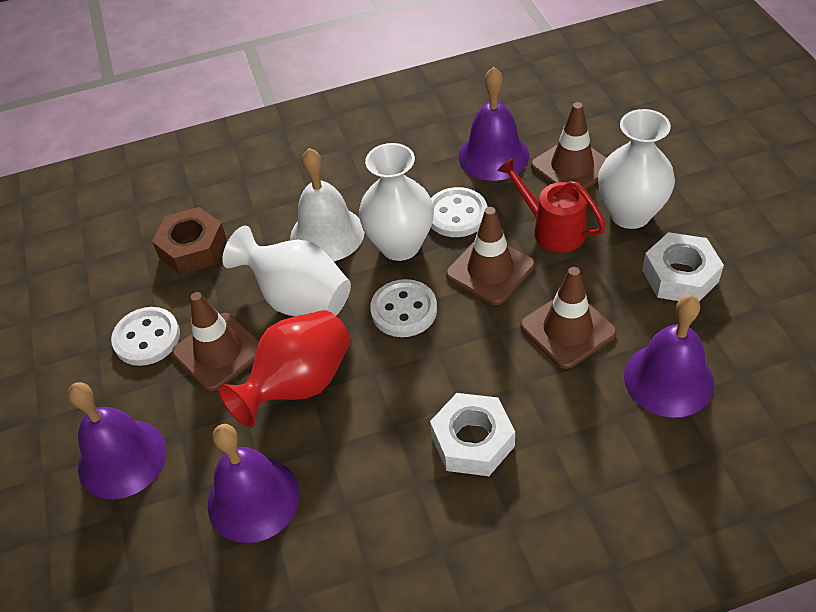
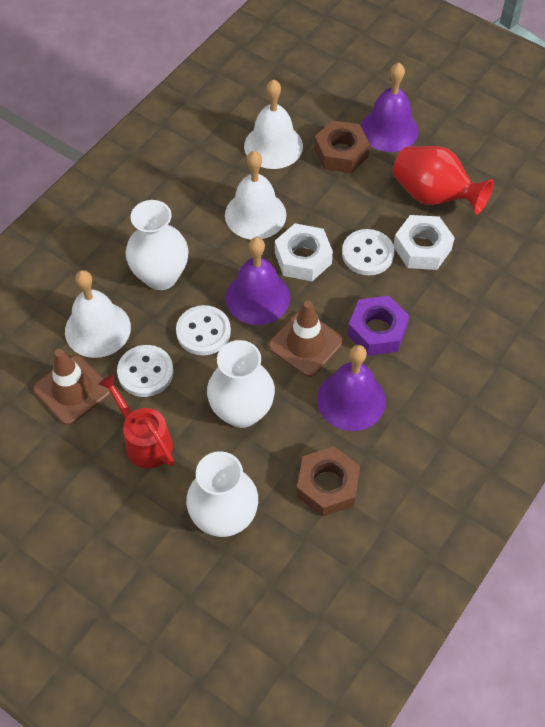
brown nut: 1 -> 2
brown traffic cone: 4 -> 2
purple bell: 4 -> 3
purple nut: 0 -> 1
white bell: 1 -> 3

